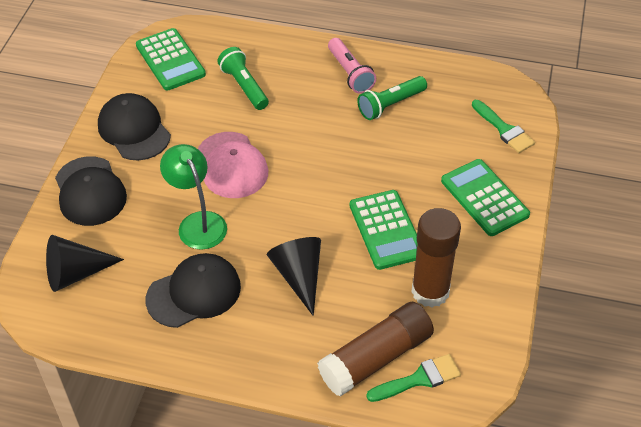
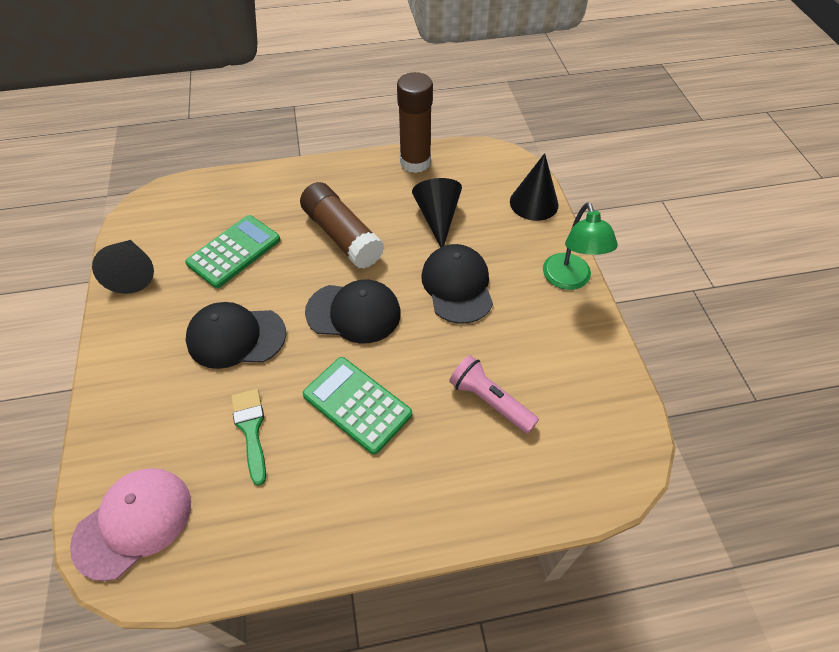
black cone: 2 -> 3
green brush: 2 -> 1
green calculator: 3 -> 2
green flashlight: 2 -> 0

